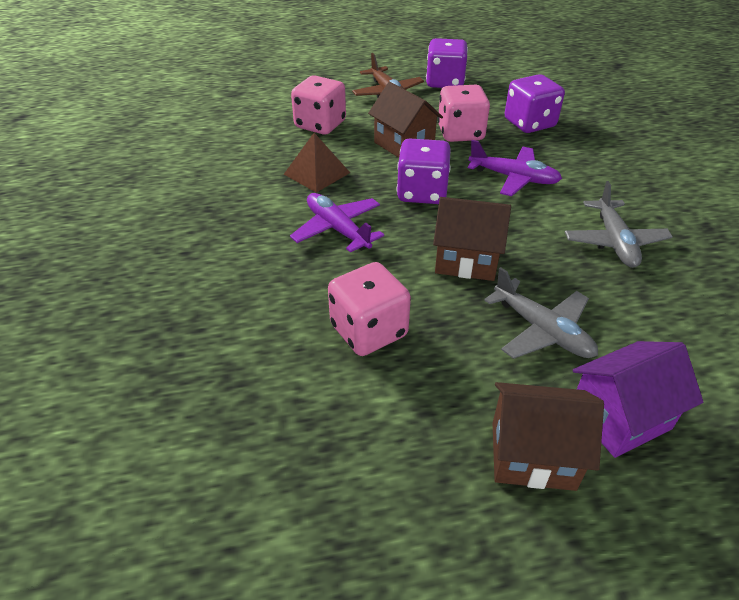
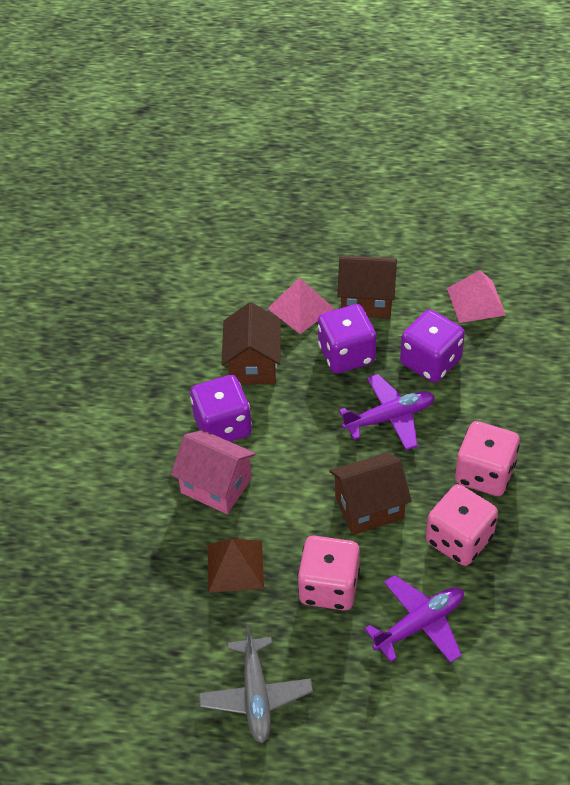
brown plane: 1 -> 0
grey plane: 2 -> 1
pink house: 0 -> 1
pink pyramid: 0 -> 2
purple house: 1 -> 0

